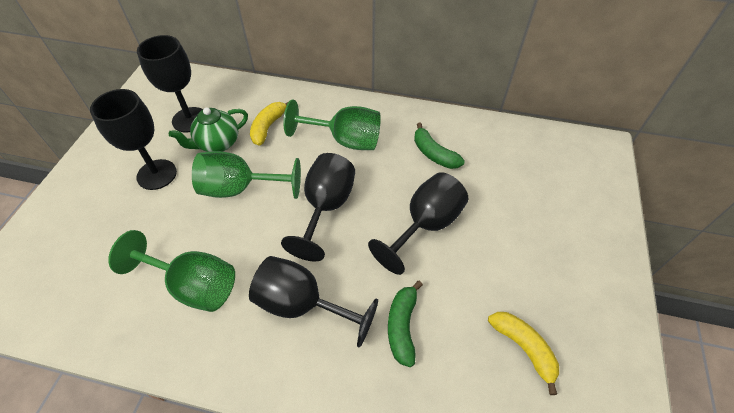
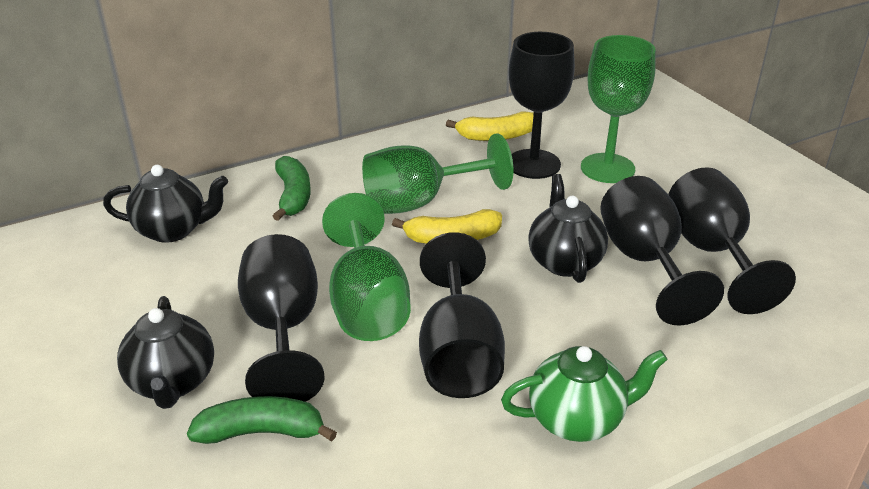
black teapot: 0 -> 3

